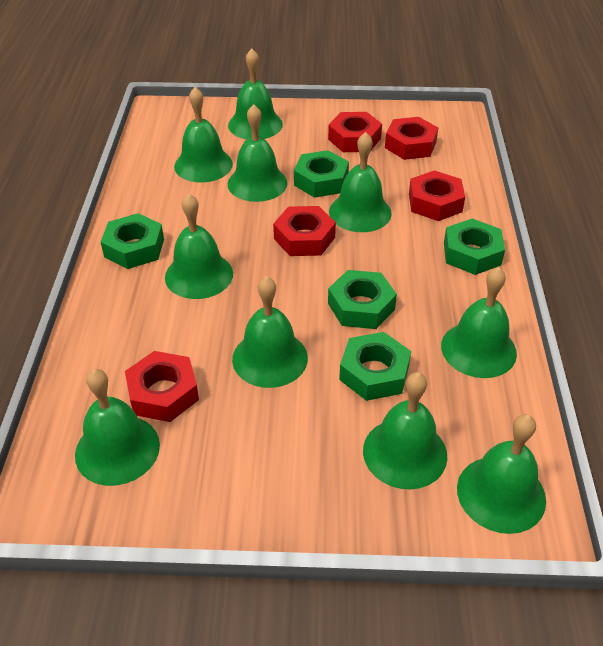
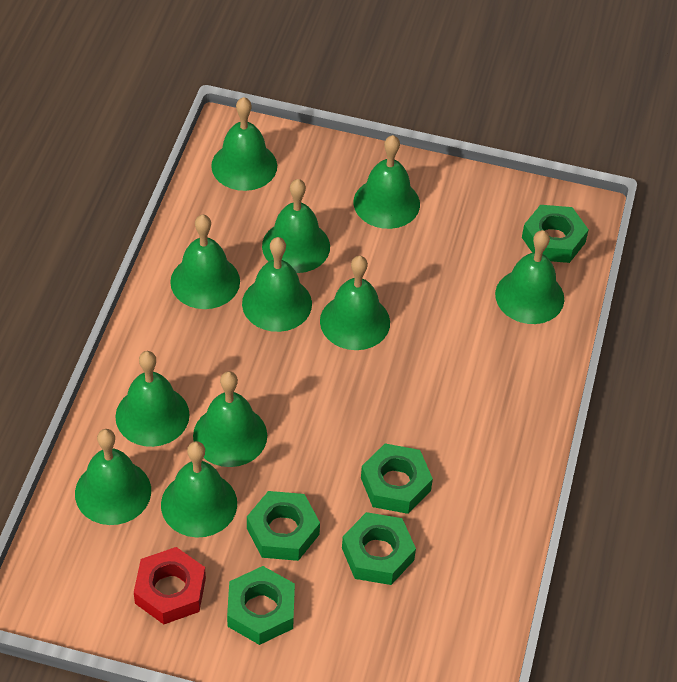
green bell: 10 -> 11
red nut: 5 -> 1

